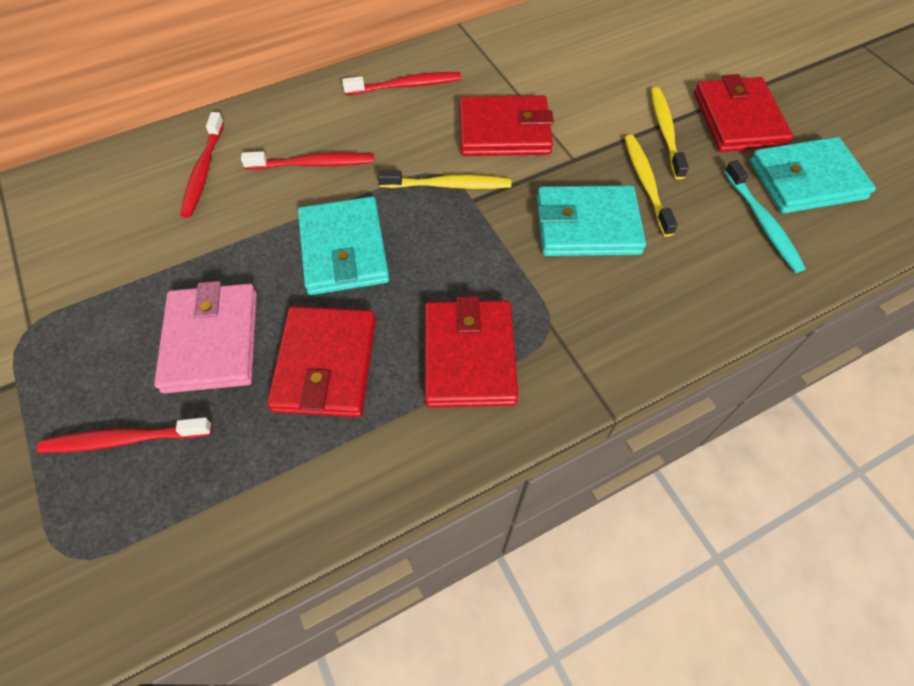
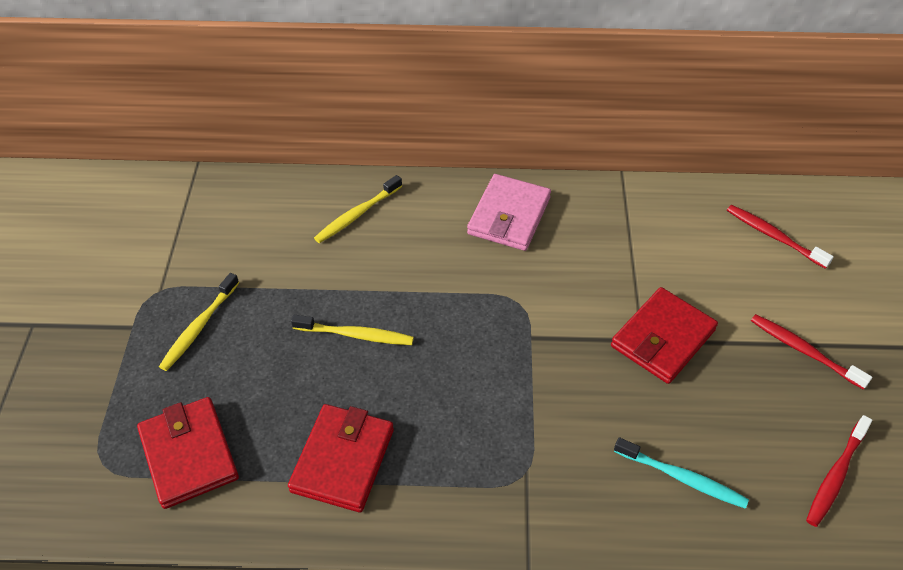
red toothbrush: 4 -> 3
red wallet: 4 -> 3
turquoise wallet: 3 -> 0

